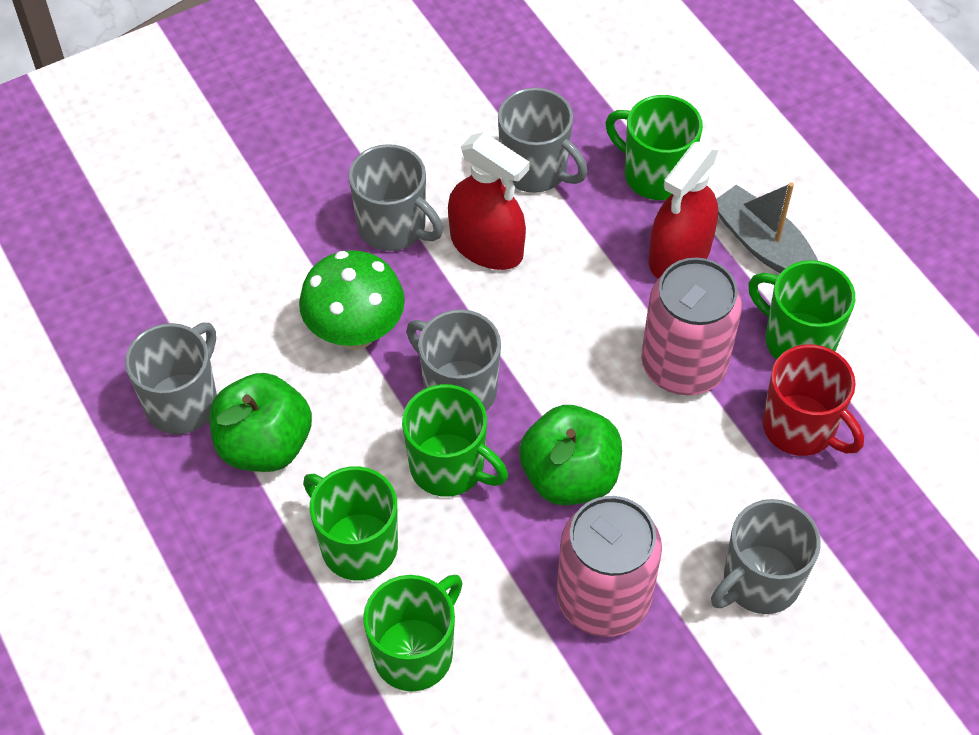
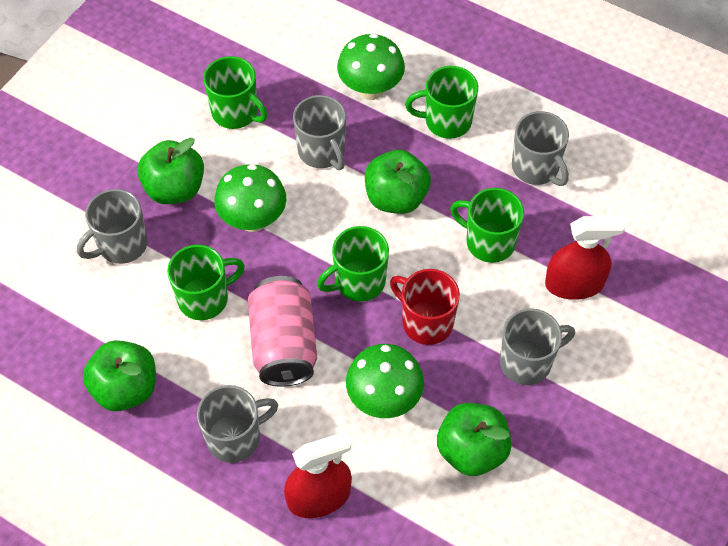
green apple: 2 -> 4
green mushroom: 1 -> 3
grey boat: 1 -> 0
pink can: 2 -> 1

